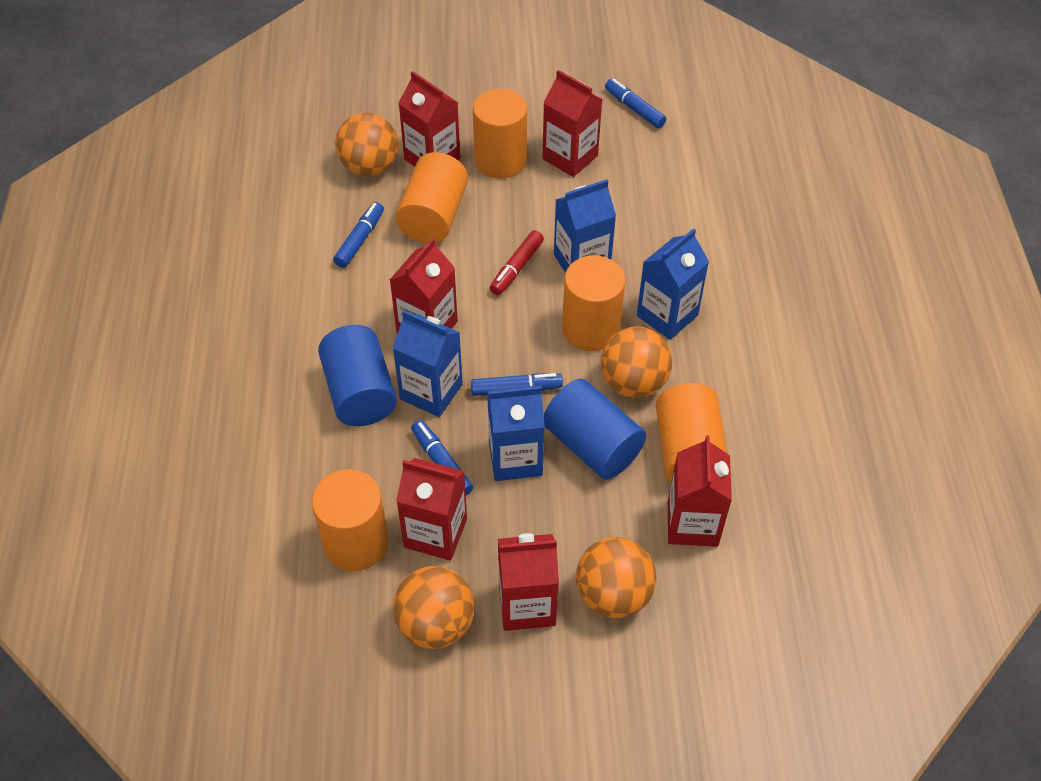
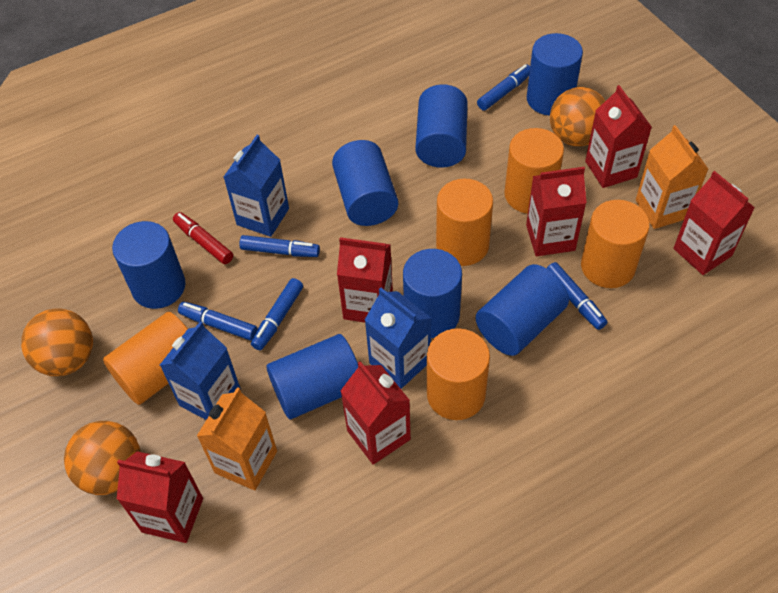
blue carton: 4 -> 3
blue cylinder: 2 -> 7
blue marker: 4 -> 5
orange ball: 4 -> 3
orange carton: 0 -> 2

